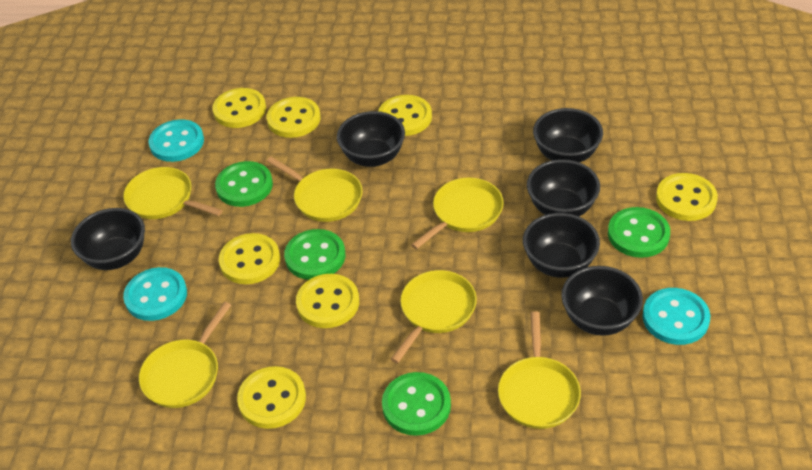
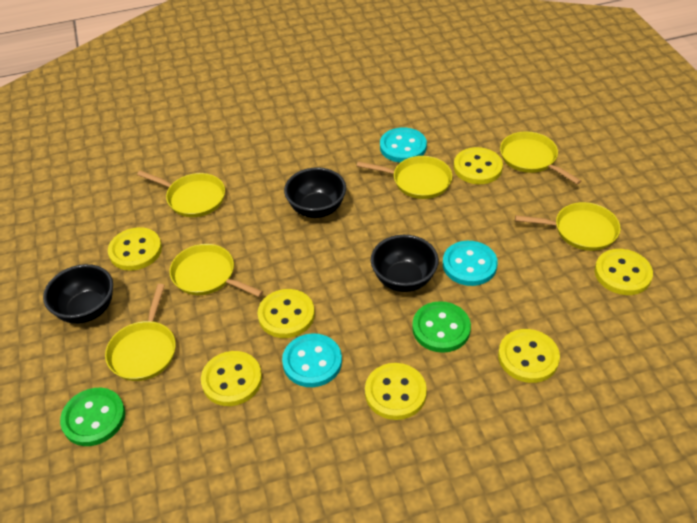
black bowl: 6 -> 3
green button: 4 -> 2

